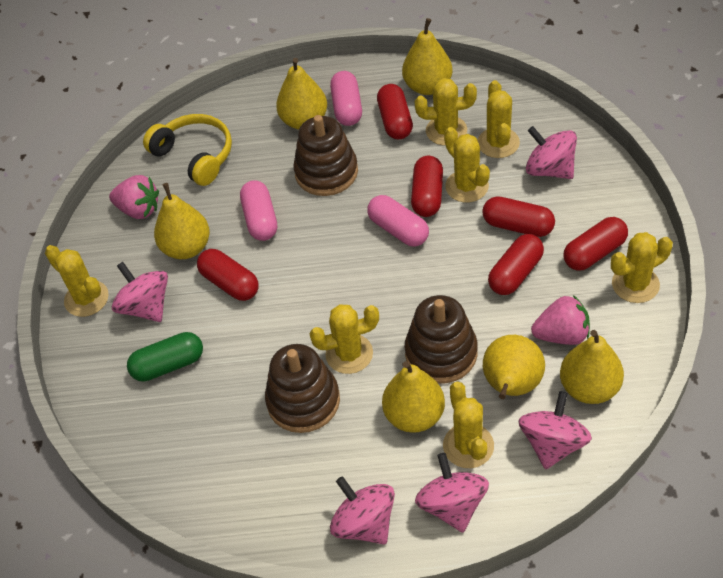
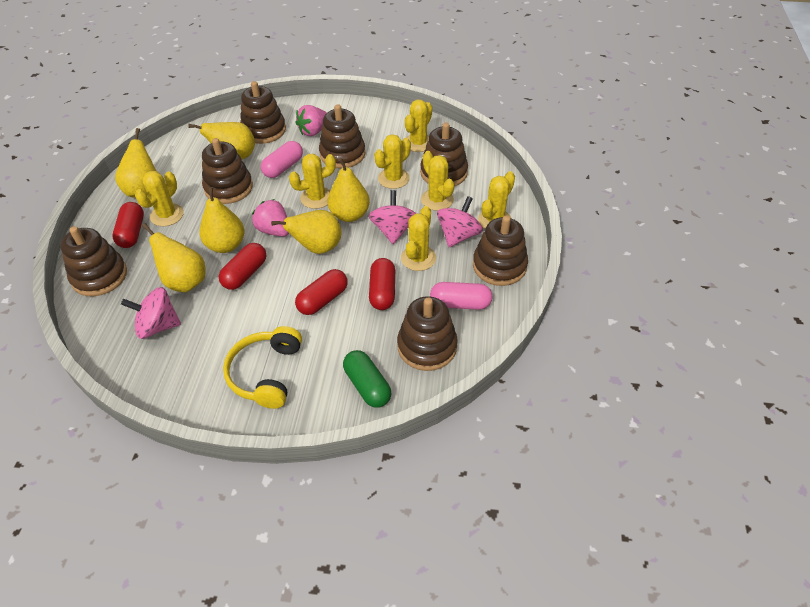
brown stacking toy: 3 -> 7
pink capsule: 3 -> 2
pink spinning top: 5 -> 3
red capsule: 6 -> 4

